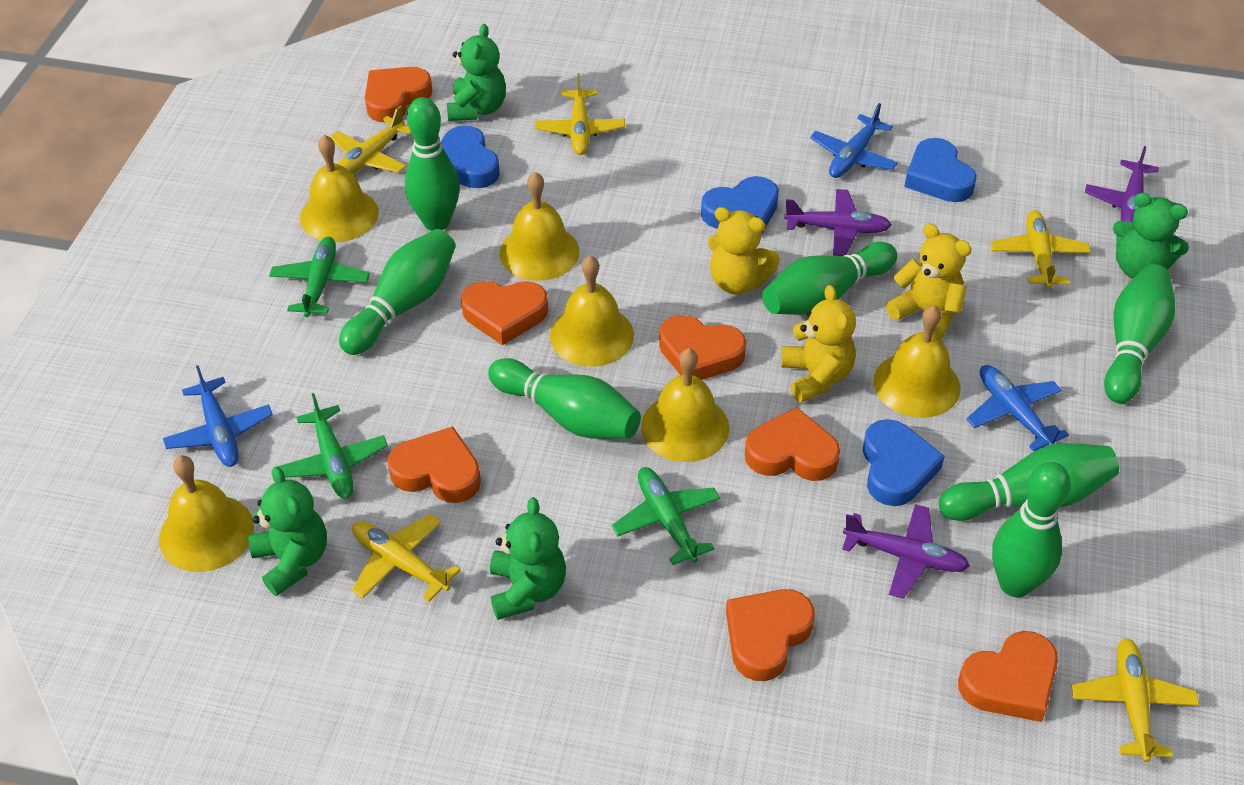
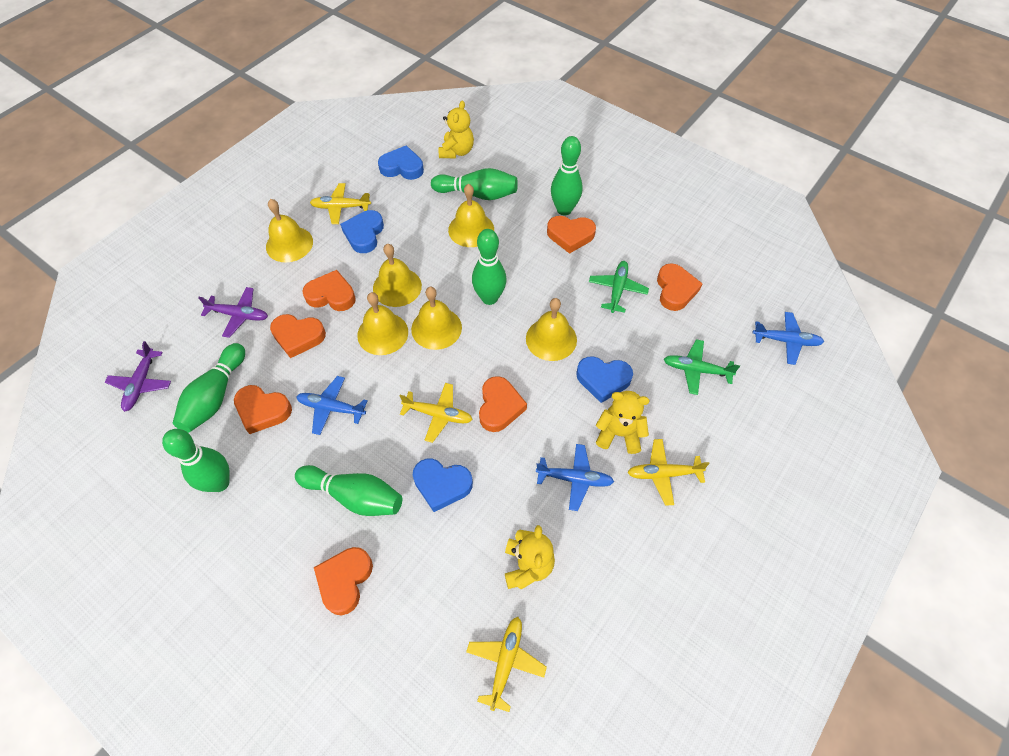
green bowling pin: 7 -> 6
green plane: 3 -> 2
green teddy bear: 4 -> 0
purple plane: 3 -> 2
yellow plane: 5 -> 4

